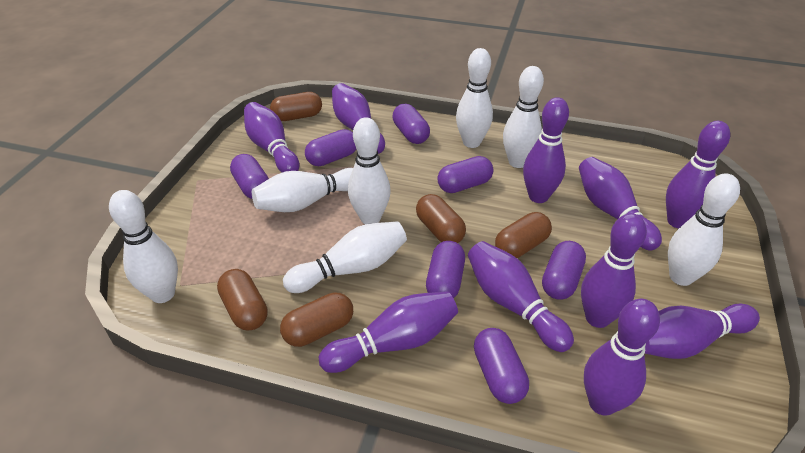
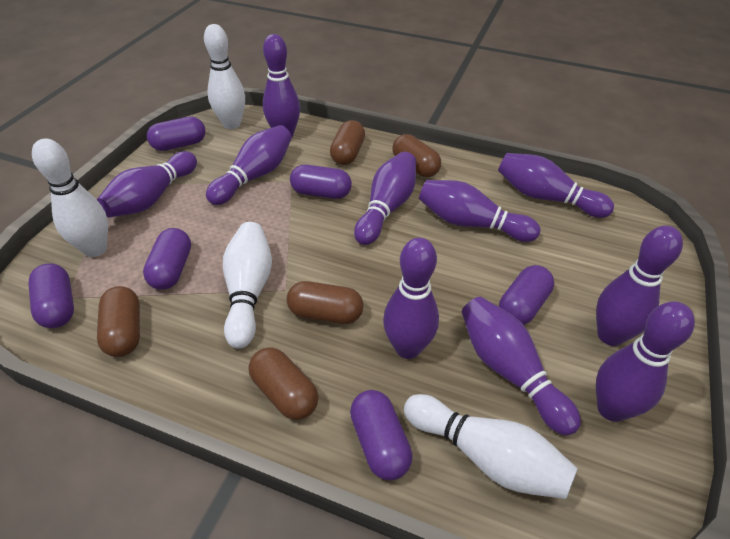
purple capsule: 7 -> 6
white bowling pin: 7 -> 4

